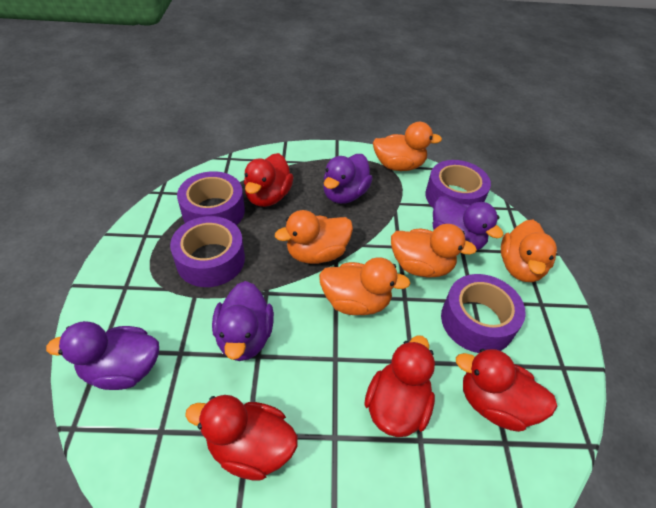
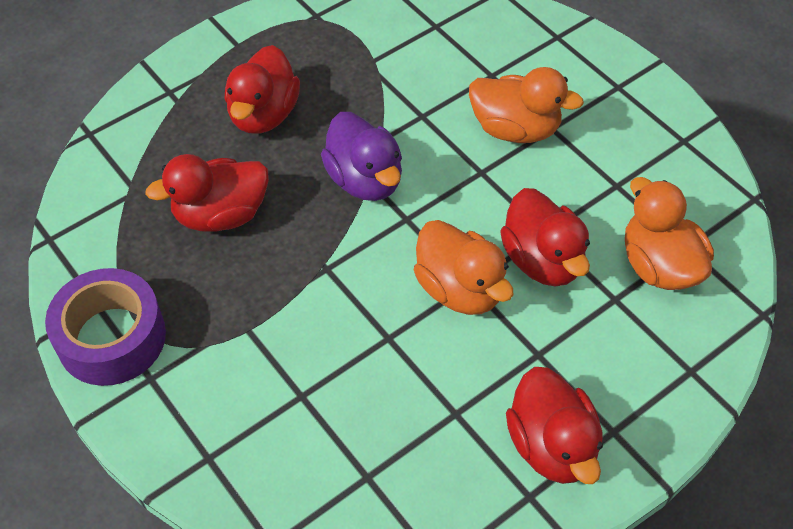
orange duck: 5 -> 3
purple duck: 4 -> 1
purple tape: 4 -> 1

